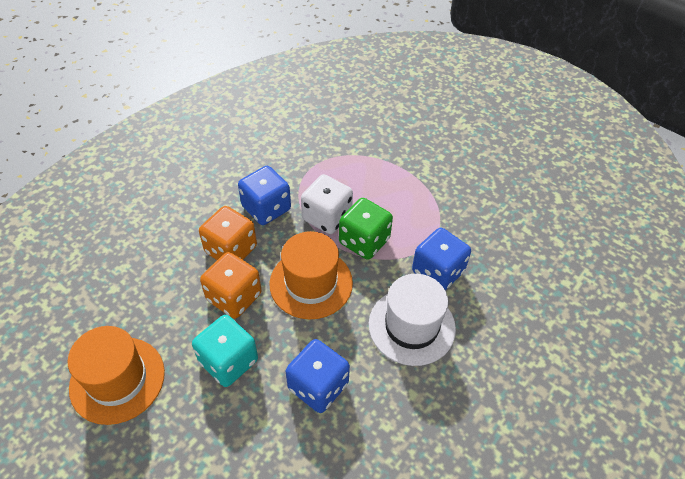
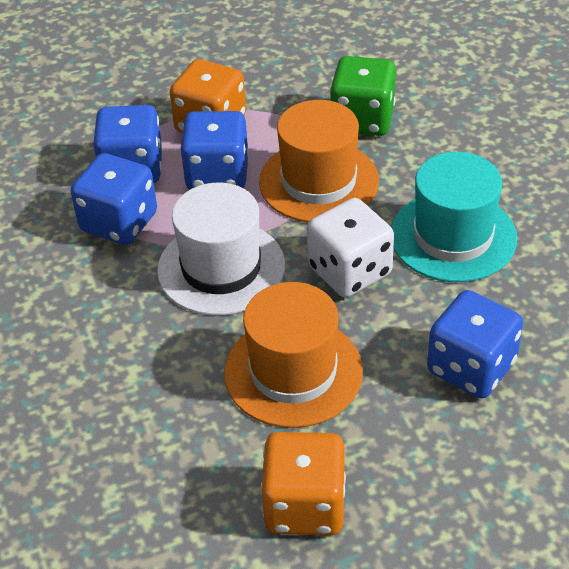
blue dice: 3 -> 4
turquoise dice: 1 -> 0
turquoise hat: 0 -> 1

